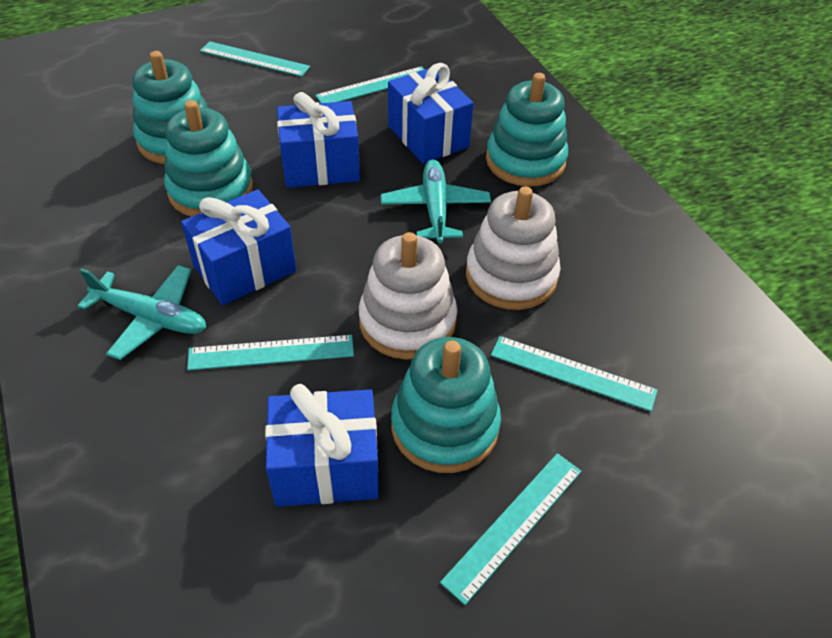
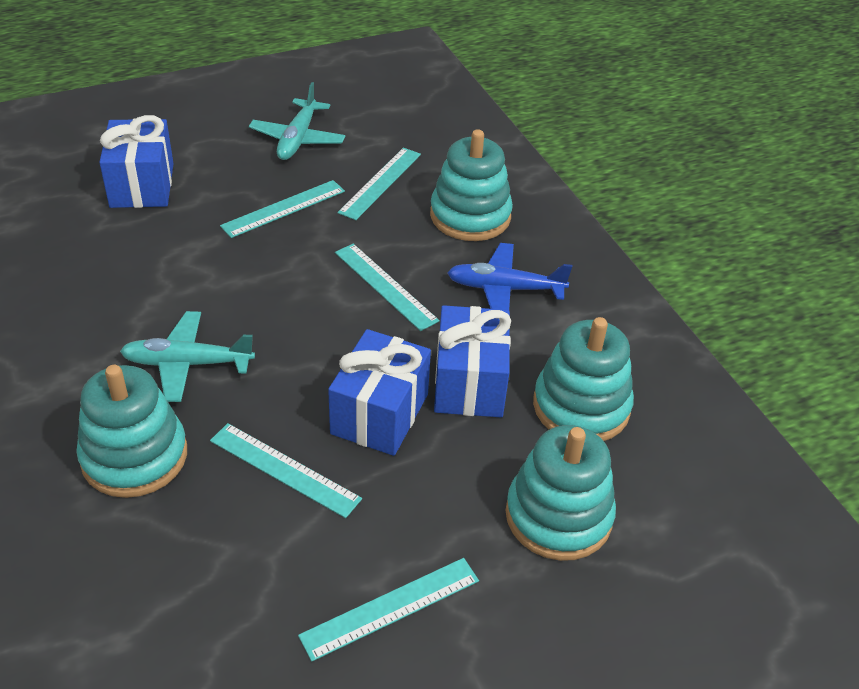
blue gift: 4 -> 3
blue plane: 0 -> 1
white stacking toy: 2 -> 0

